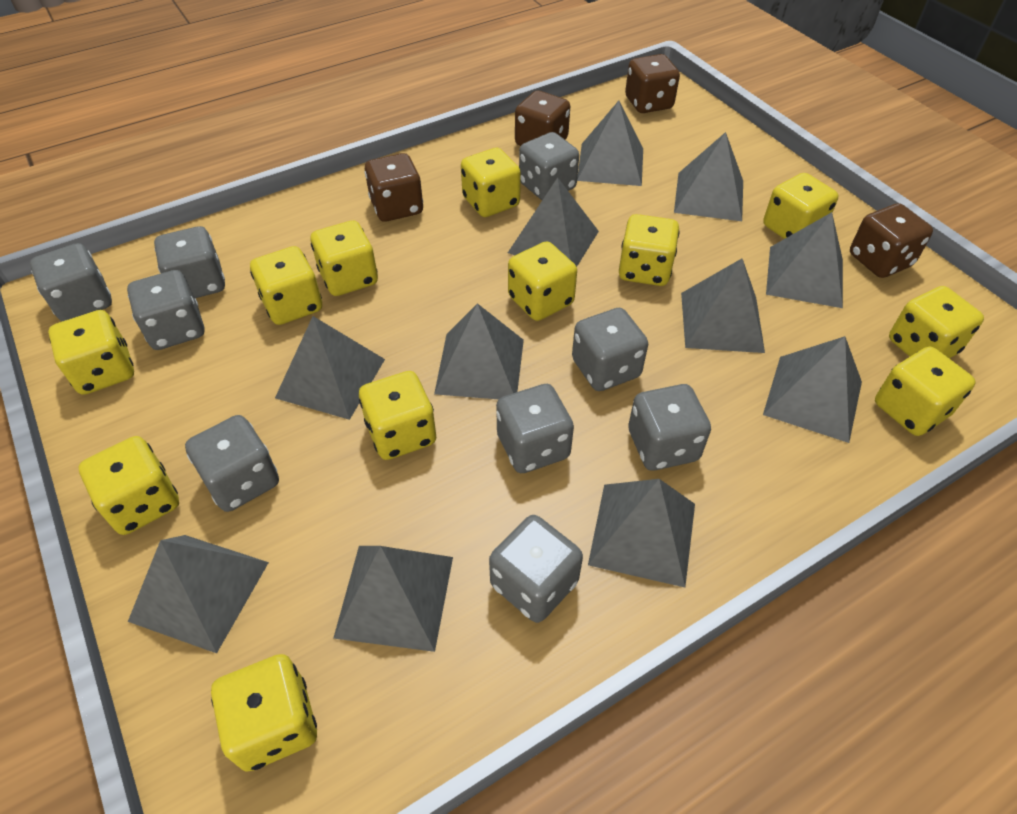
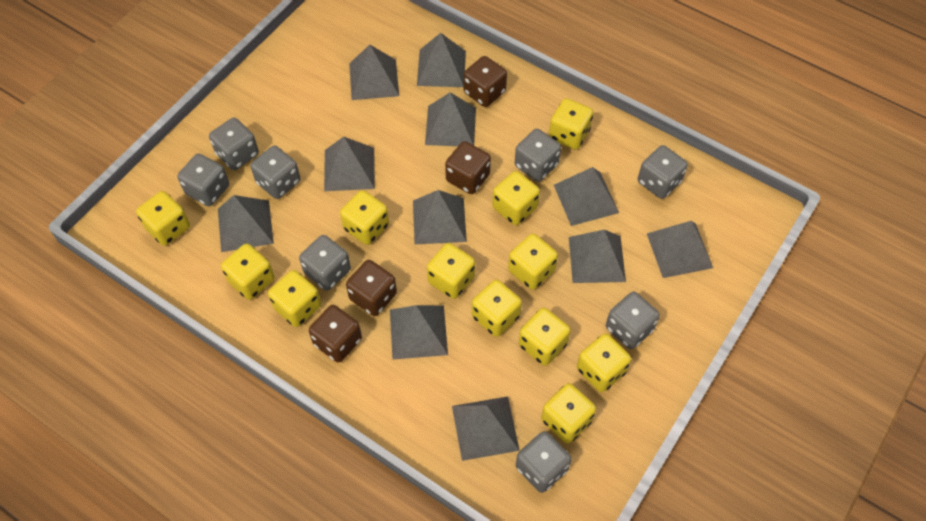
grey dice: 9 -> 8

